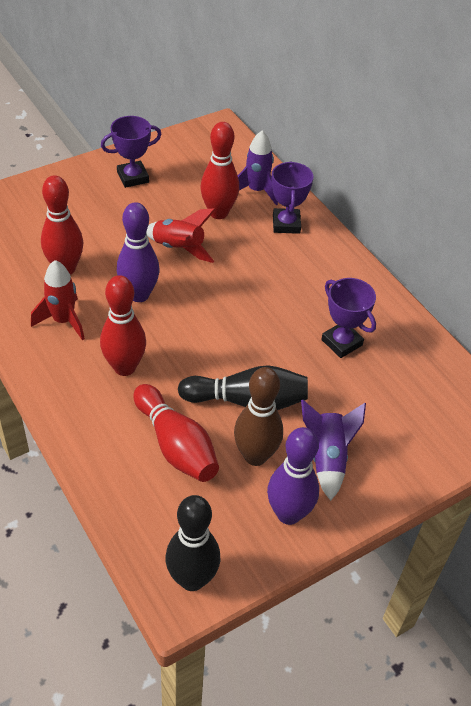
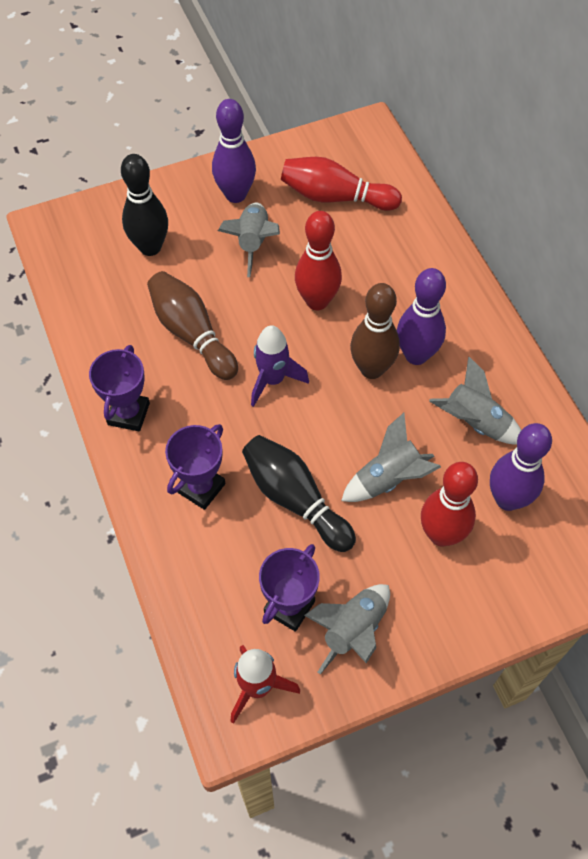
brown bowling pin: 1 -> 2
grey rocket: 0 -> 4
purple bowling pin: 2 -> 3
purple rocket: 2 -> 1
red bowling pin: 4 -> 3
red rocket: 2 -> 1

